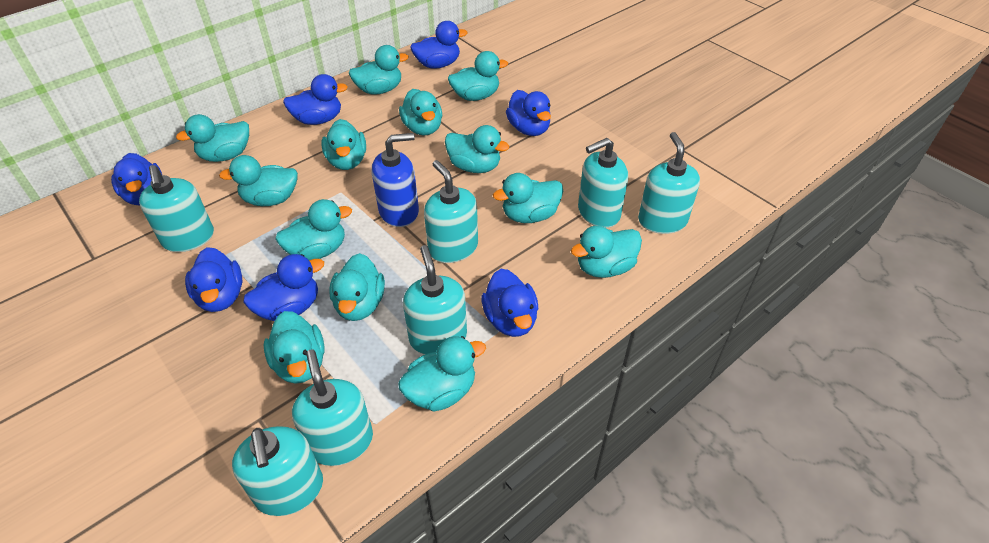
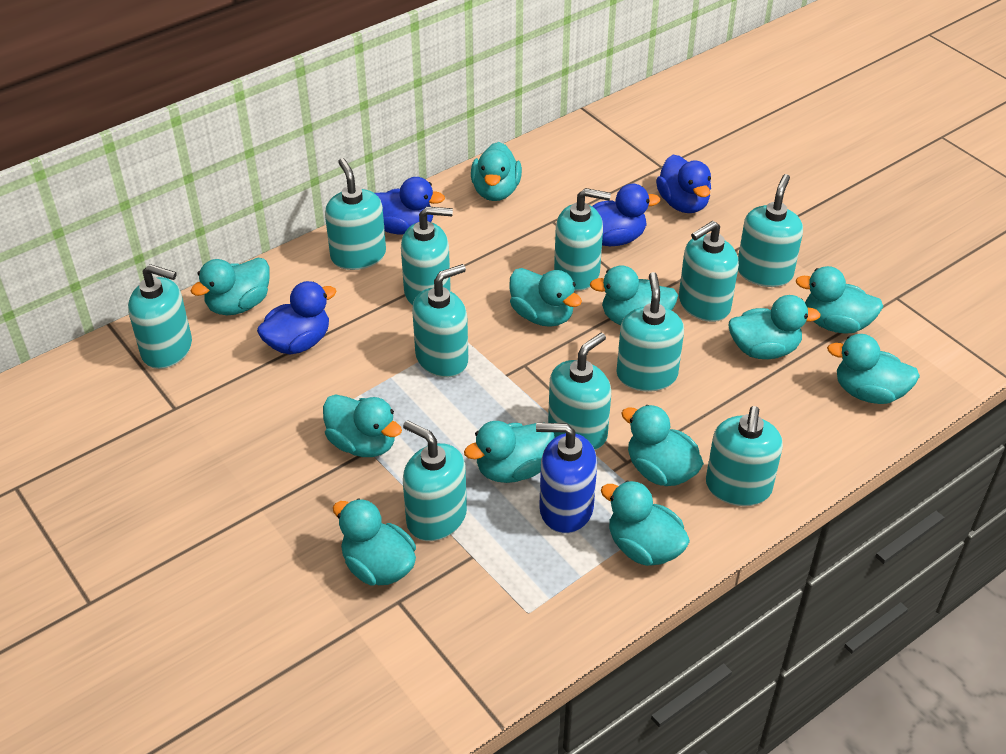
blue duck: 7 -> 4
turquoise duck: 13 -> 12
turquoise soap dispenser: 7 -> 11

